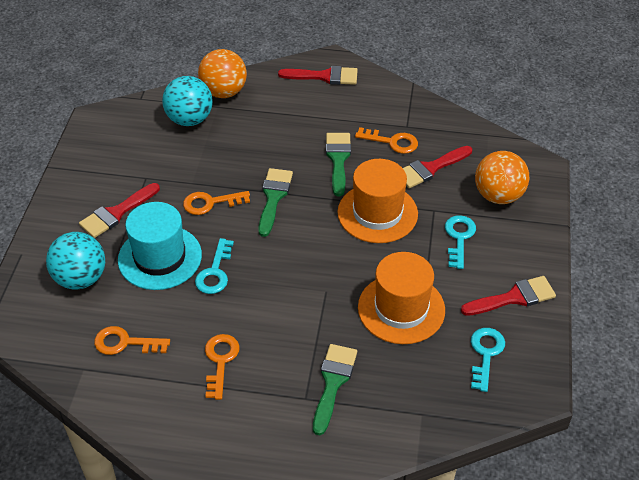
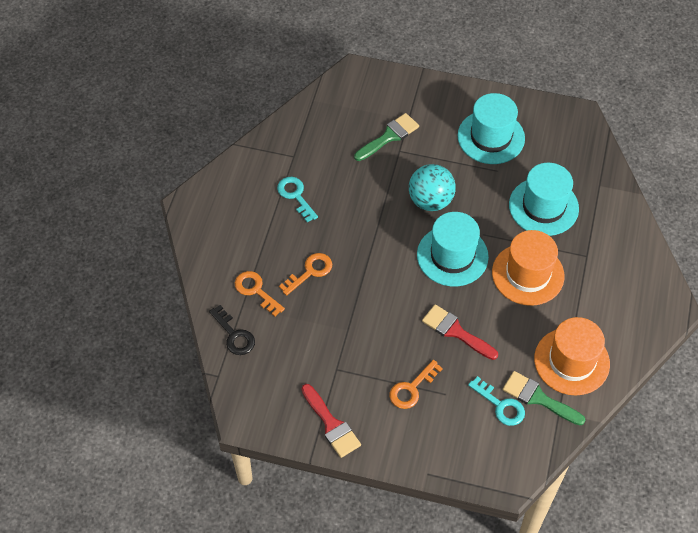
black key: 0 -> 1
green brush: 3 -> 2
orange ball: 2 -> 0
orange key: 4 -> 3
red brush: 4 -> 2
turquoise ball: 2 -> 1
turquoise hat: 1 -> 3
turquoise key: 3 -> 2

